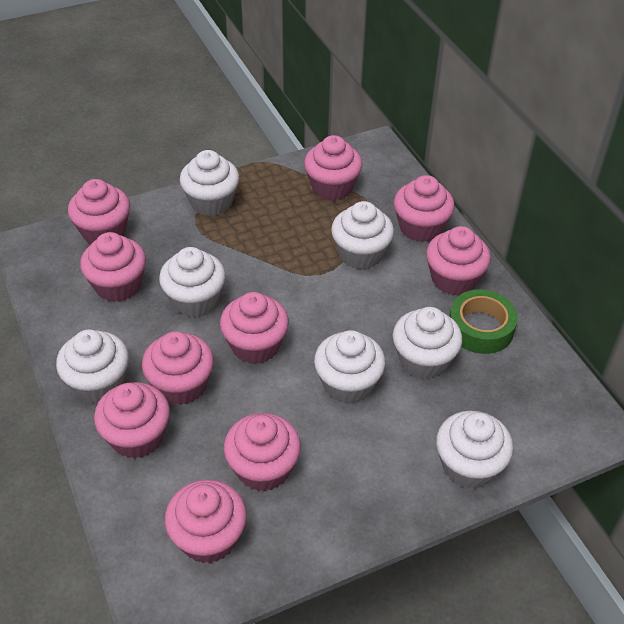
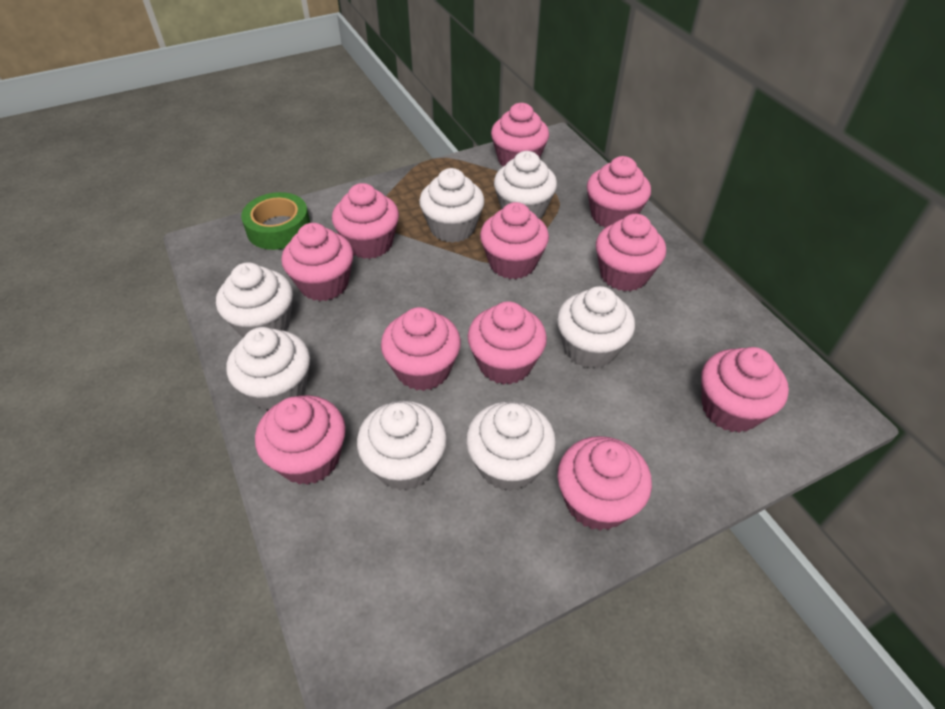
pink cupcake: 10 -> 11

